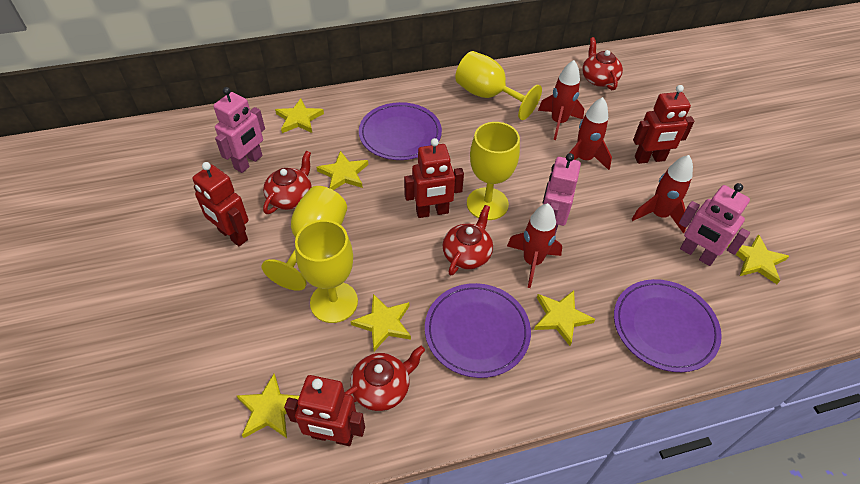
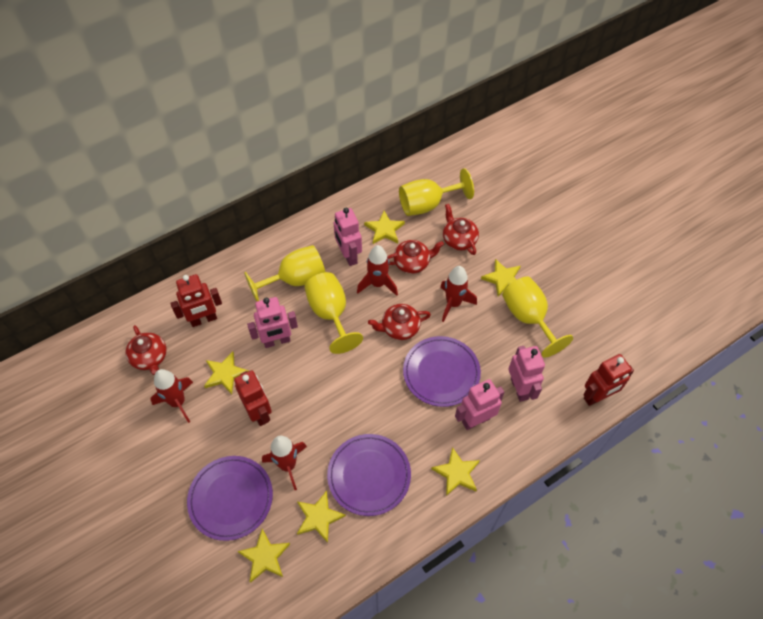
pink robot: 3 -> 4
red robot: 4 -> 3

